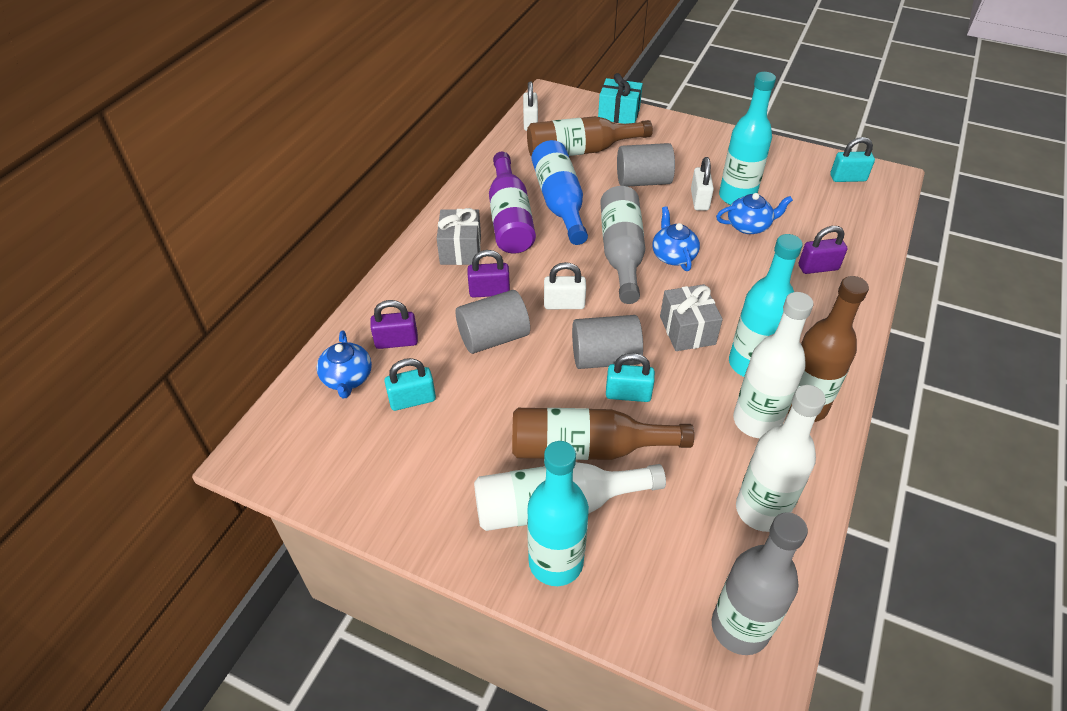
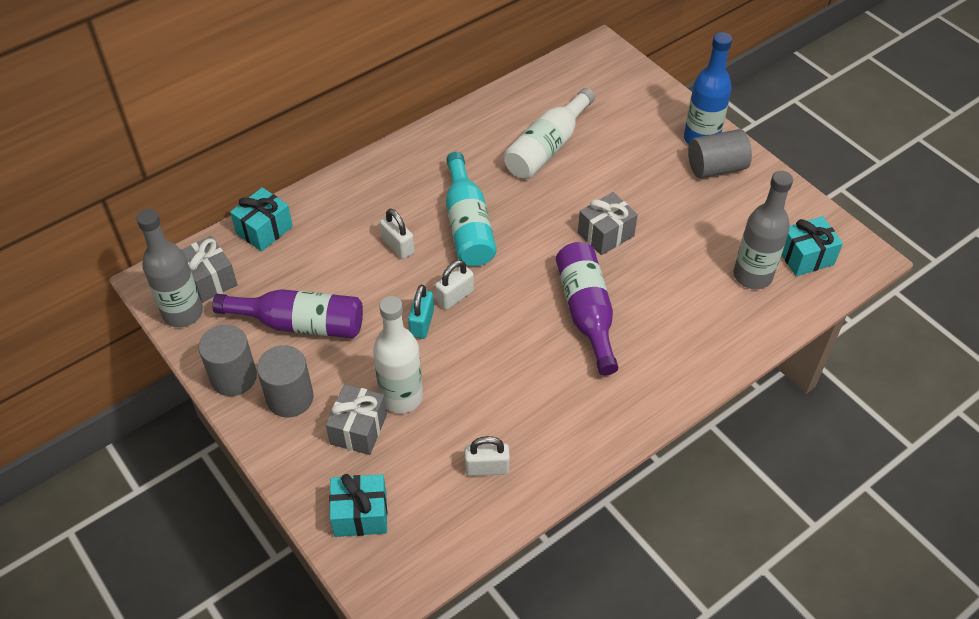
blue teapot: 3 -> 0
brown bottle: 3 -> 0
grey gift: 2 -> 3
purple bottle: 1 -> 2
purple padlock: 3 -> 0
turquoise bottle: 3 -> 1
turquoise gift: 1 -> 3
turquoise padlock: 3 -> 1
white bottle: 3 -> 2

